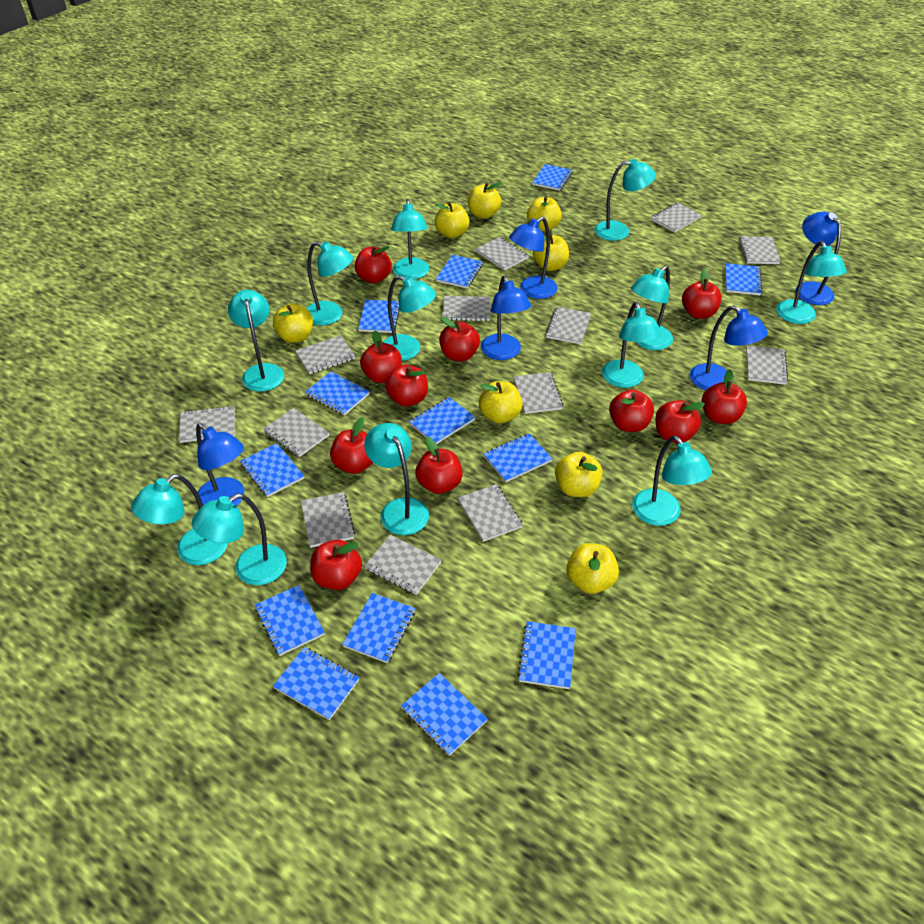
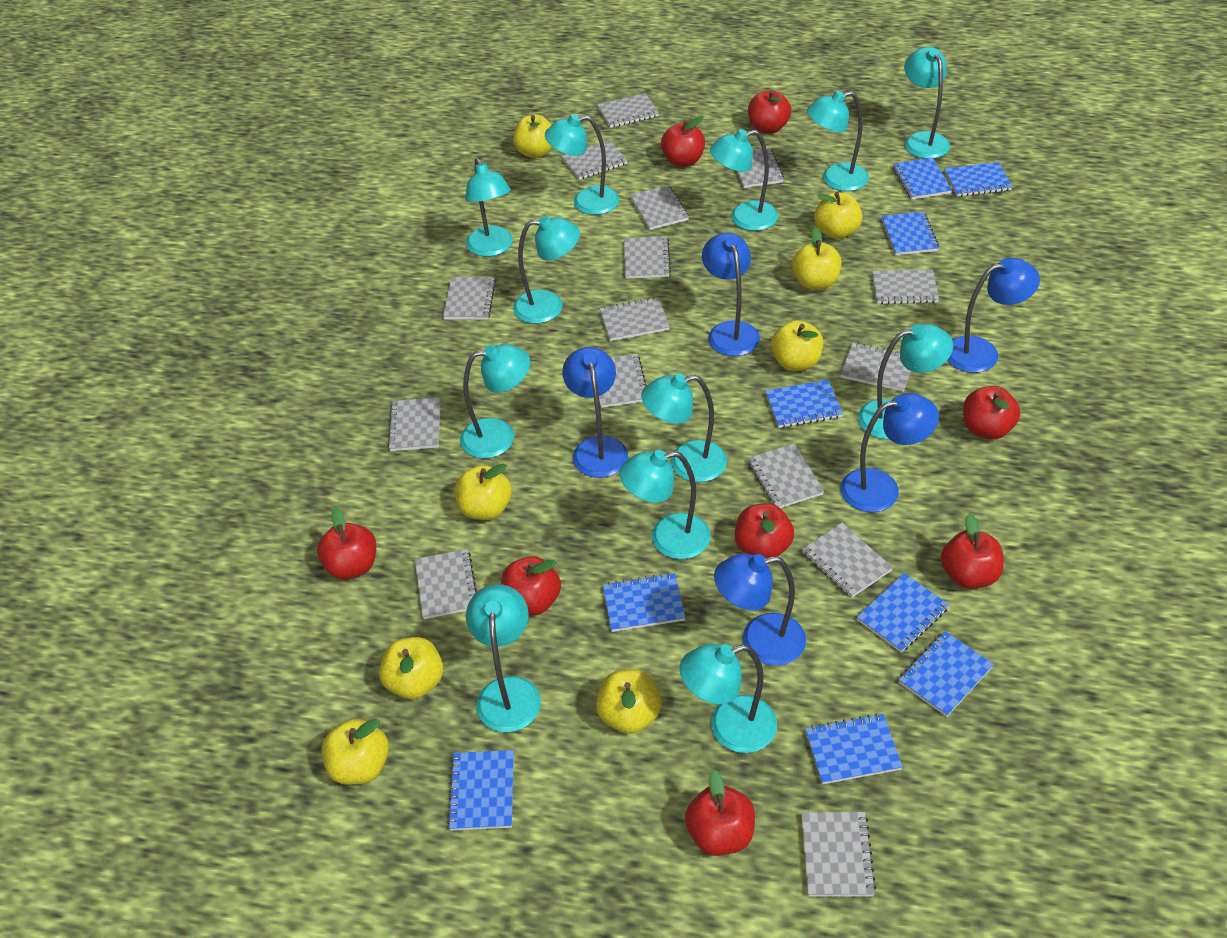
blue notebook: 13 -> 9
grey notebook: 13 -> 15
red apple: 11 -> 8

